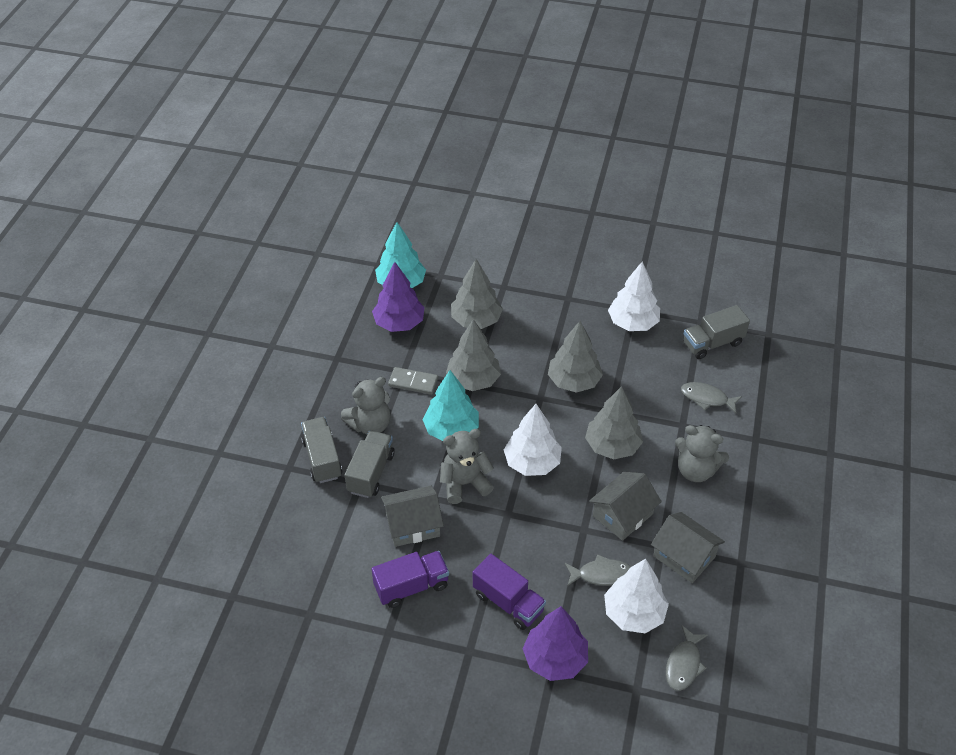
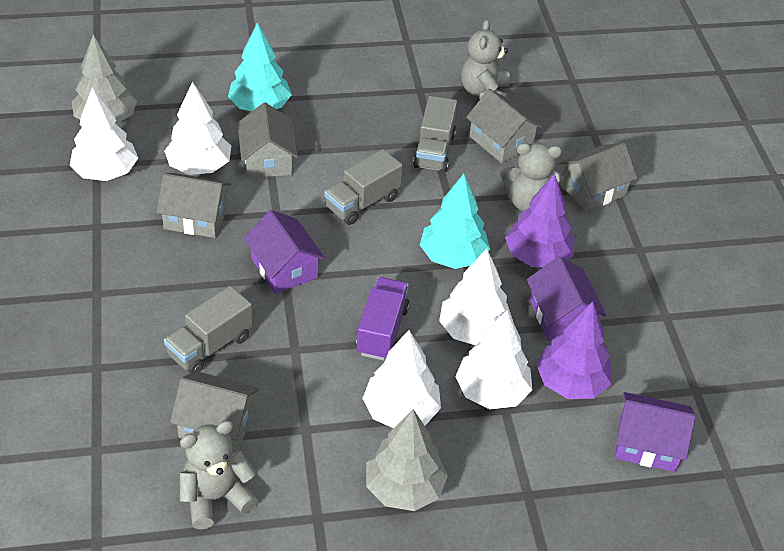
grey domino: 1 -> 0
grey fish: 3 -> 0
grey house: 3 -> 5
grey tree: 4 -> 2
purple house: 0 -> 3
purple truck: 2 -> 1
white tree: 3 -> 5

